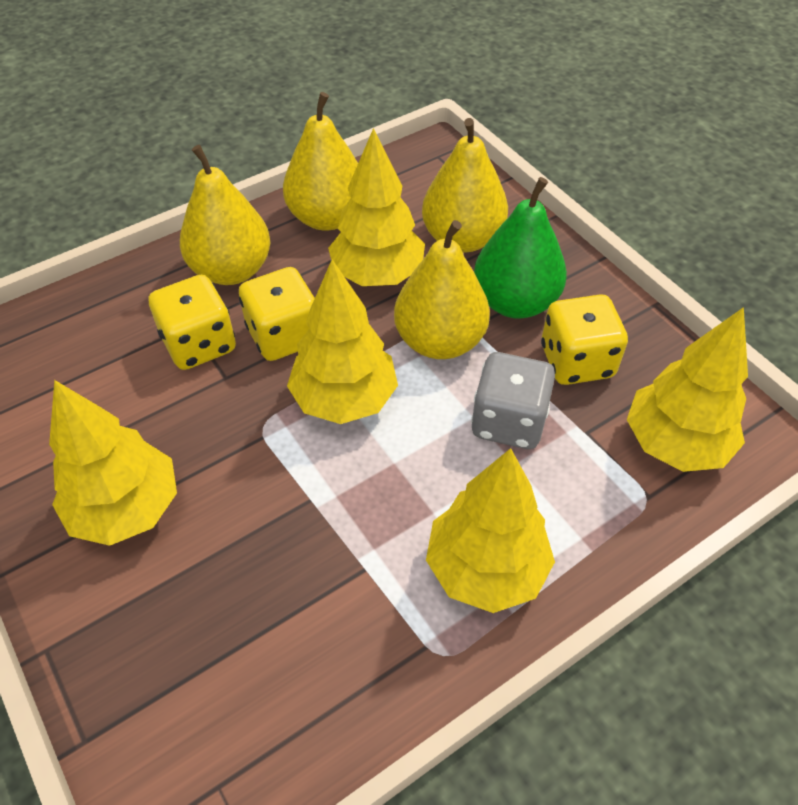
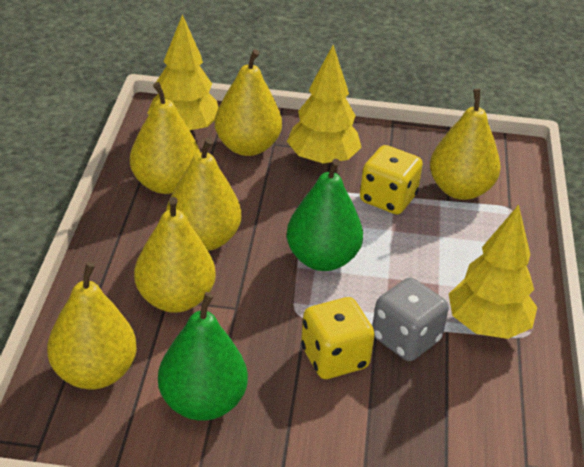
green pear: 1 -> 2
yellow dice: 3 -> 2
yellow pear: 4 -> 6
yellow tree: 5 -> 3

